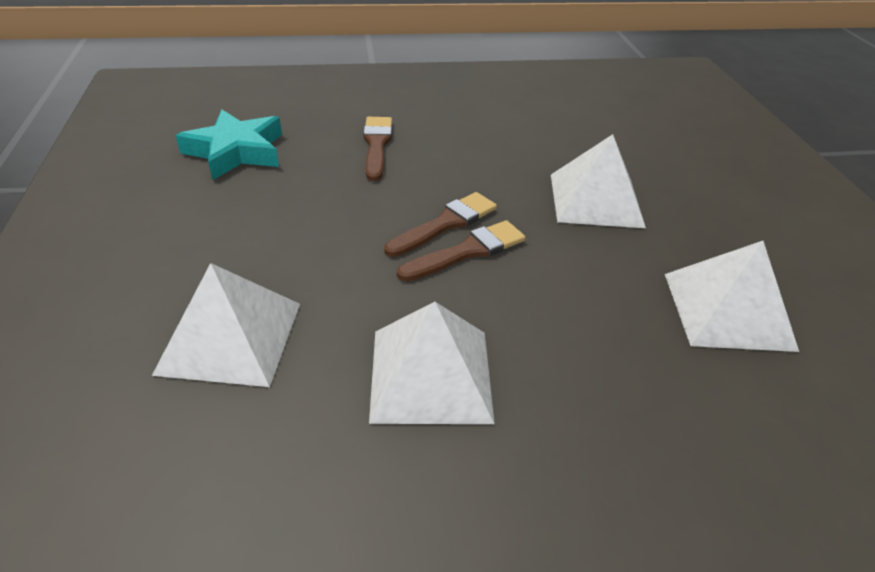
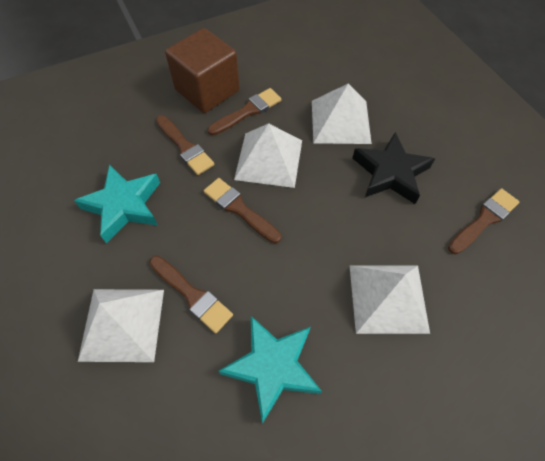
black star: 0 -> 1
brown brush: 3 -> 5
brown cube: 0 -> 1
turquoise star: 1 -> 2

